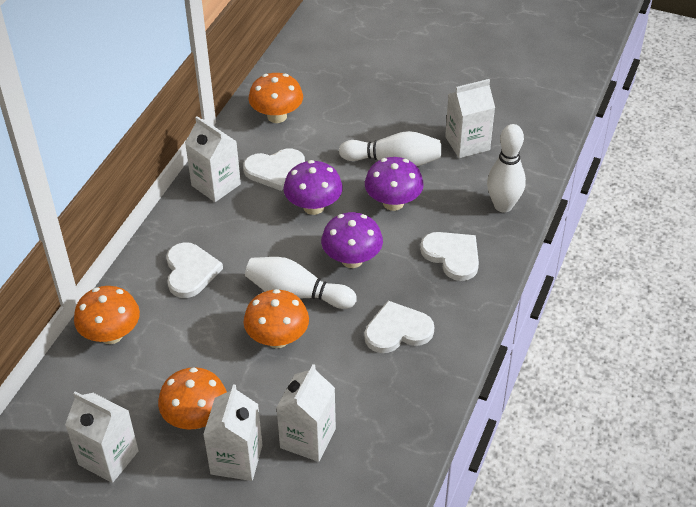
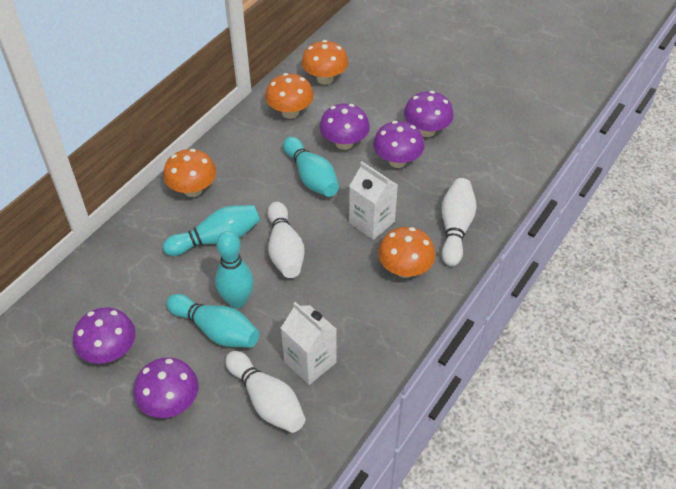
purple mushroom: 3 -> 5
turquoise bowling pin: 0 -> 4
white carton: 5 -> 2
white heart: 4 -> 0

